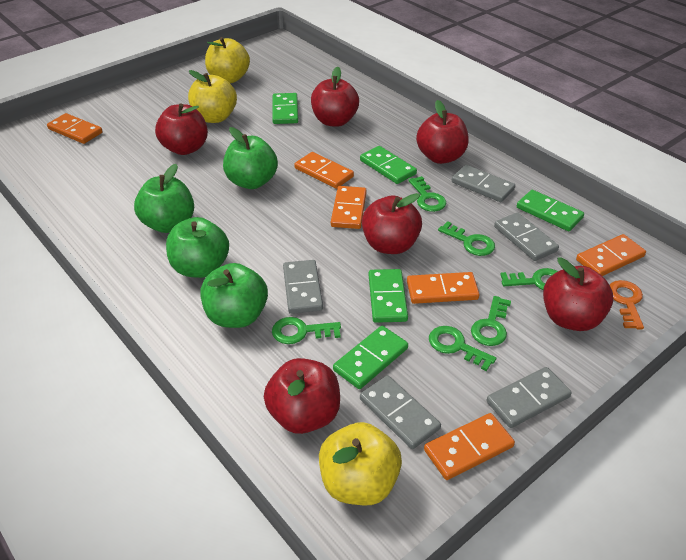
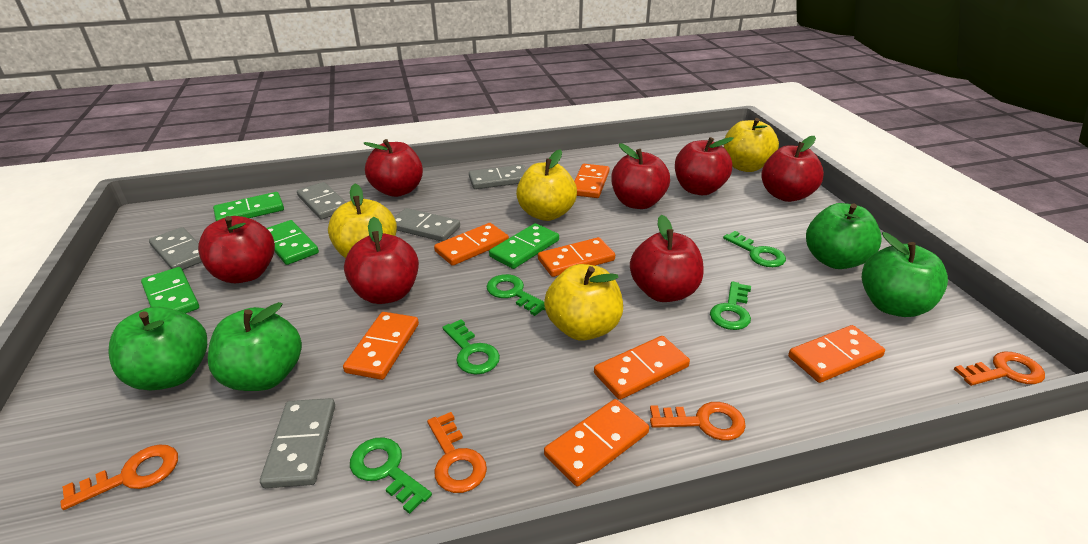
green domino: 5 -> 4
green key: 6 -> 5
orange domino: 6 -> 7
orange key: 1 -> 4
red apple: 6 -> 7
yellow apple: 3 -> 4

